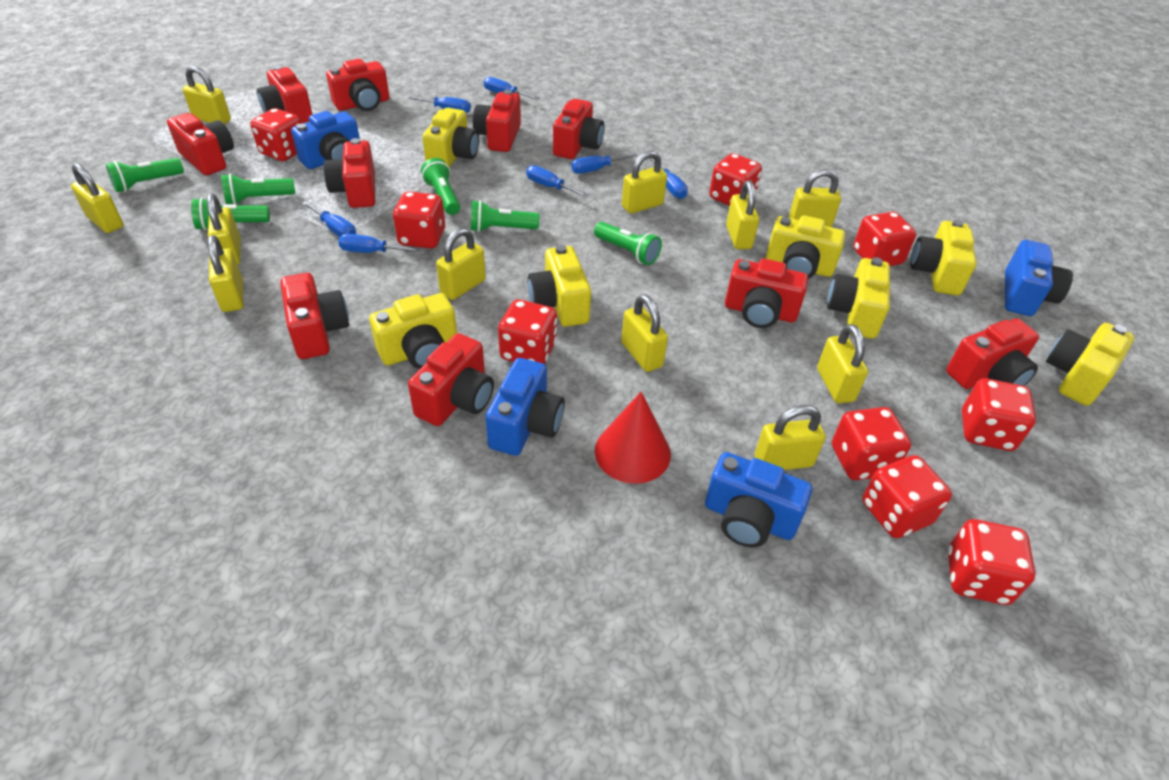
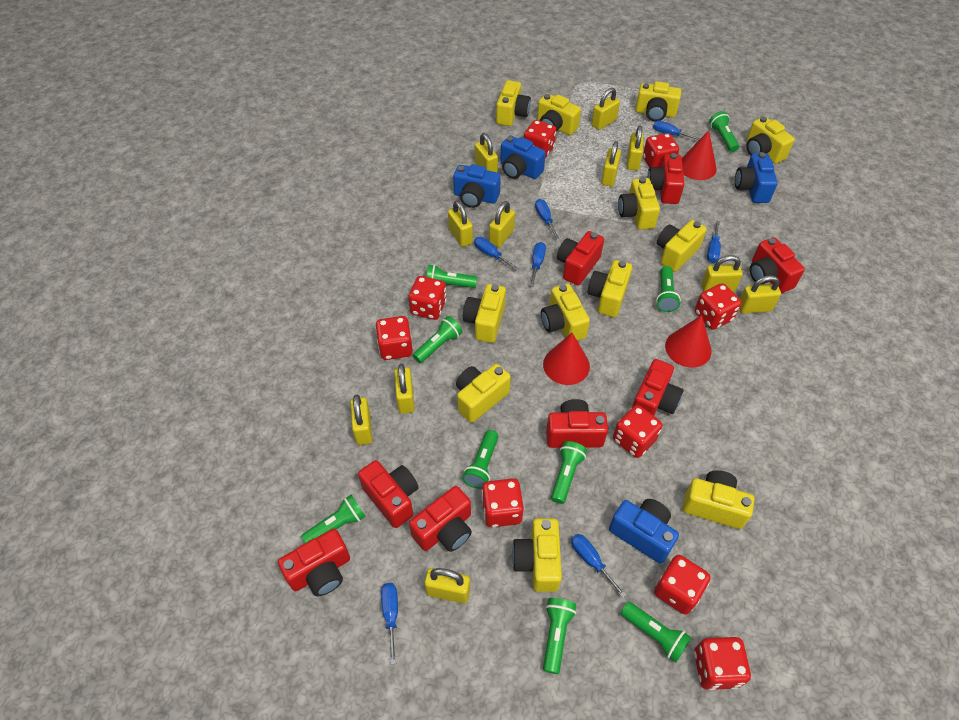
green flashlight: 6 -> 9
red camera: 10 -> 8
red cone: 1 -> 3
yellow camera: 7 -> 12

